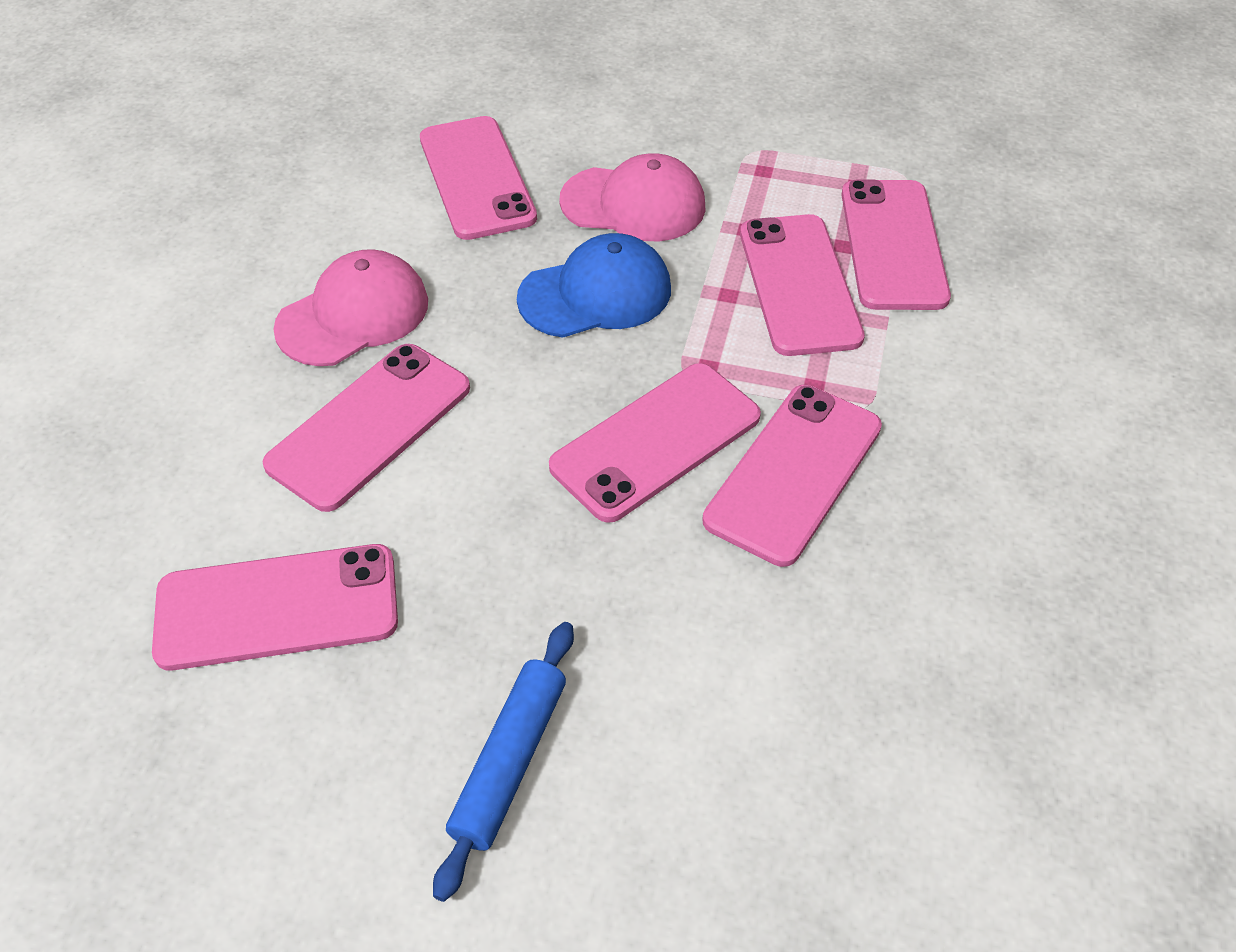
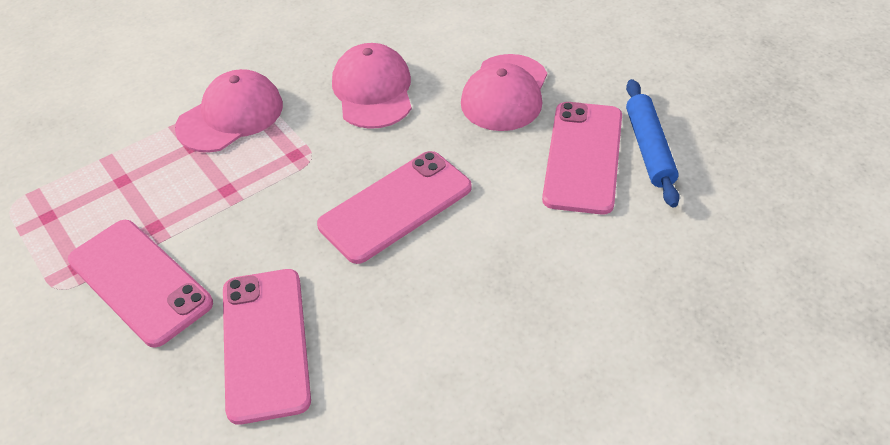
blue cap: 1 -> 0
pink cap: 2 -> 3
pink phone: 7 -> 4

